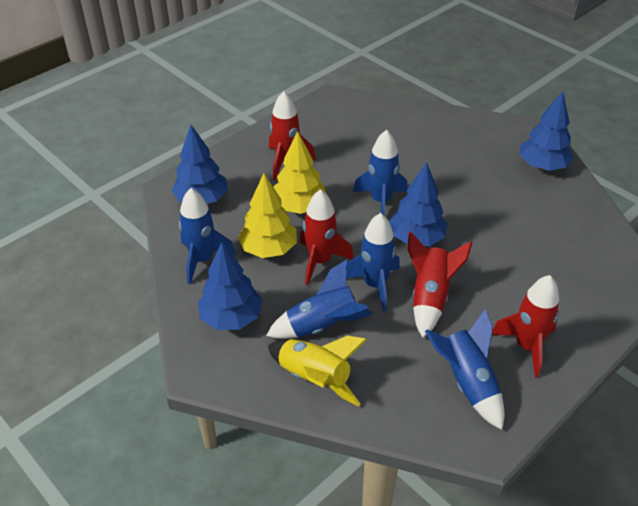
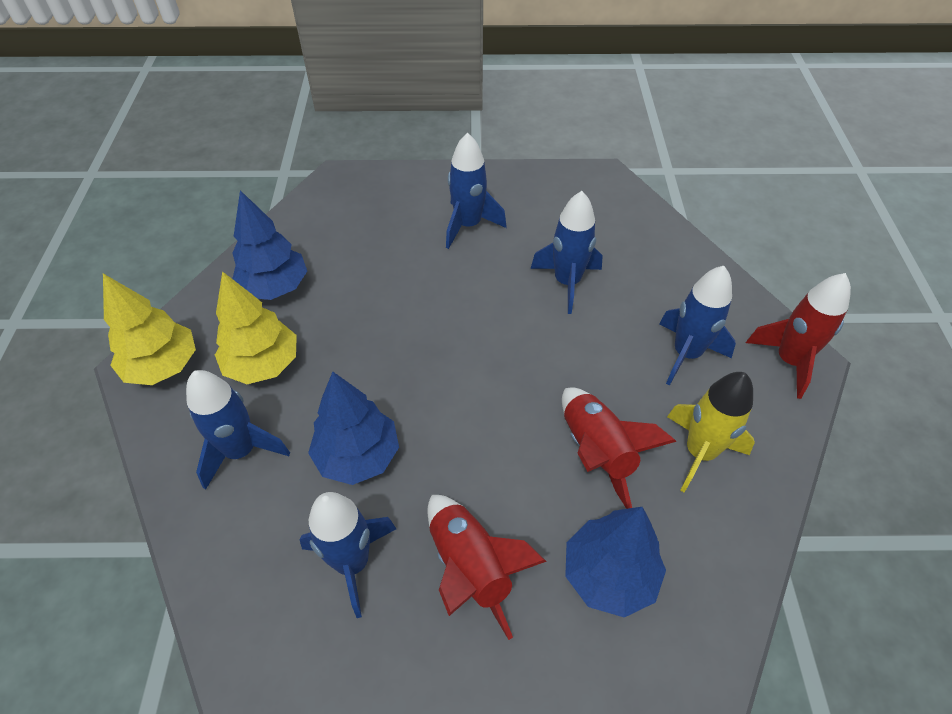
blue tree: 4 -> 3
red rocket: 4 -> 3

